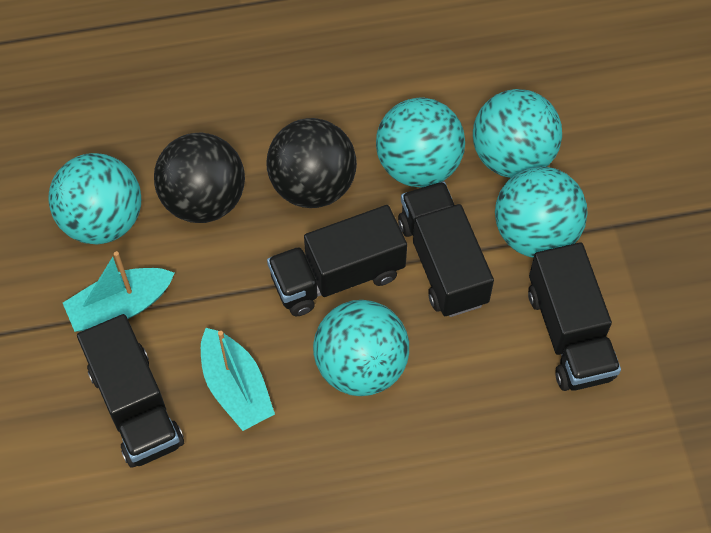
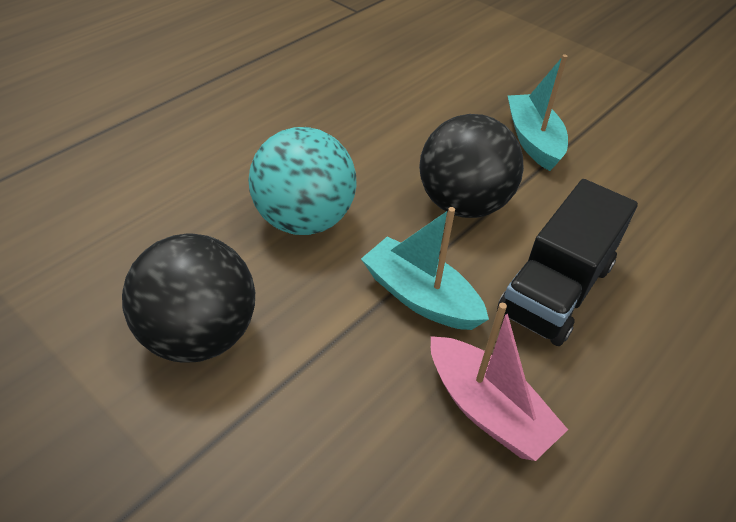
black truck: 4 -> 1
pink boat: 0 -> 1
turquoise ball: 5 -> 1

